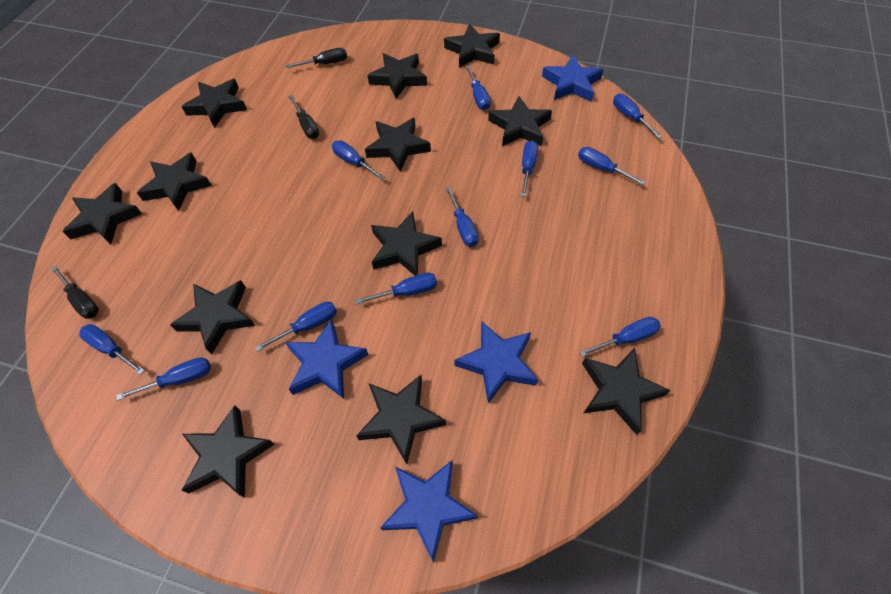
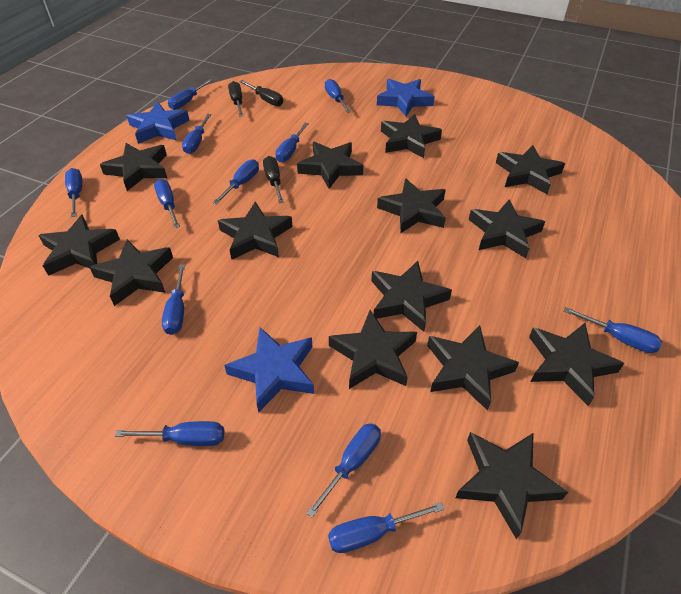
black star: 12 -> 14
blue screwdriver: 11 -> 12
blue star: 4 -> 3

